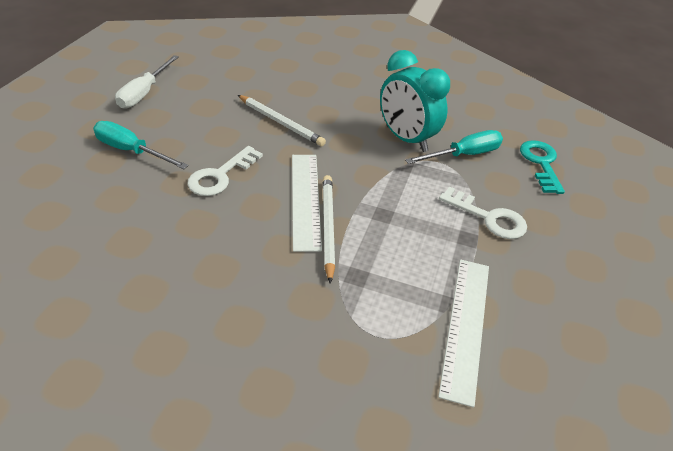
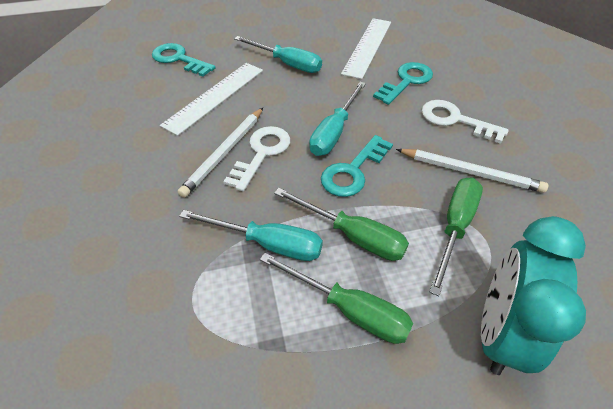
green screwdriver: 0 -> 3
turquoise key: 1 -> 3
turquoise screwdriver: 2 -> 3
white screwdriver: 1 -> 0

